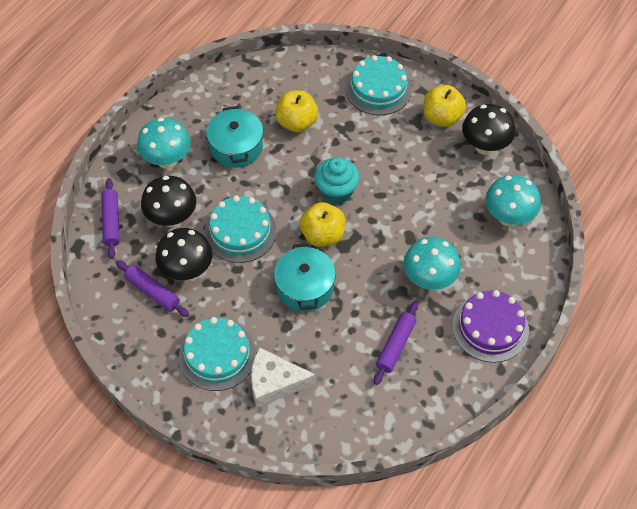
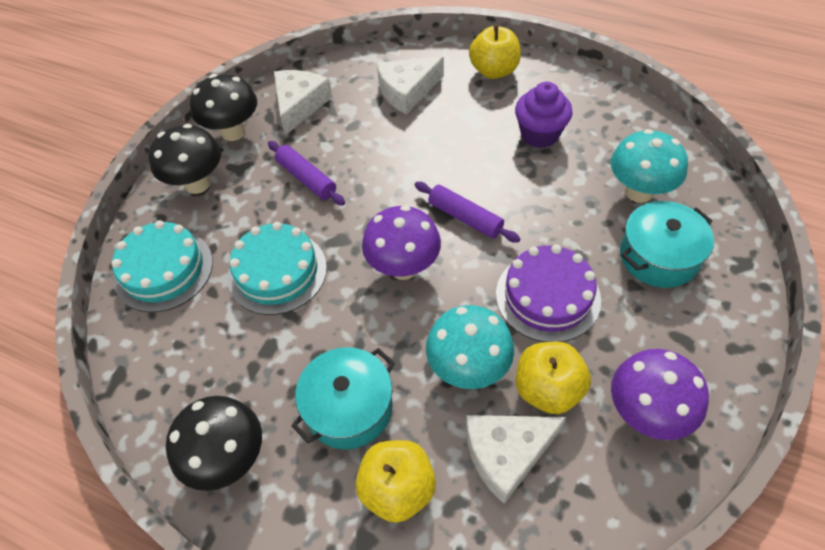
purple cupcake: 0 -> 1
purple mushroom: 0 -> 2
purple rolling pin: 3 -> 2
turquoise cake: 3 -> 2
turquoise cupcake: 1 -> 0
turquoise mushroom: 3 -> 2
white cheese: 1 -> 3

